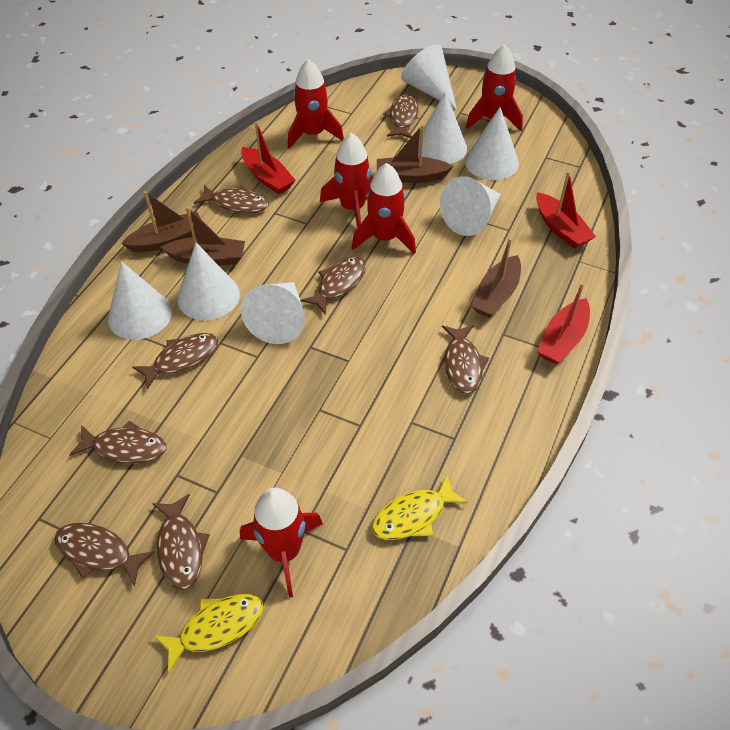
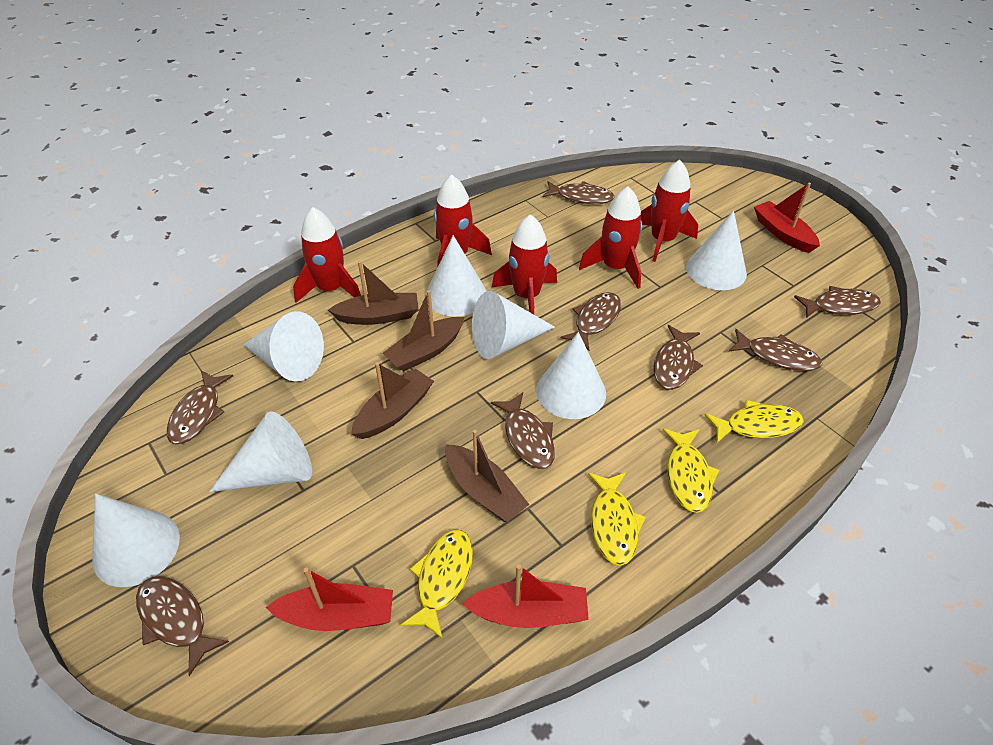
yellow fish: 2 -> 4

